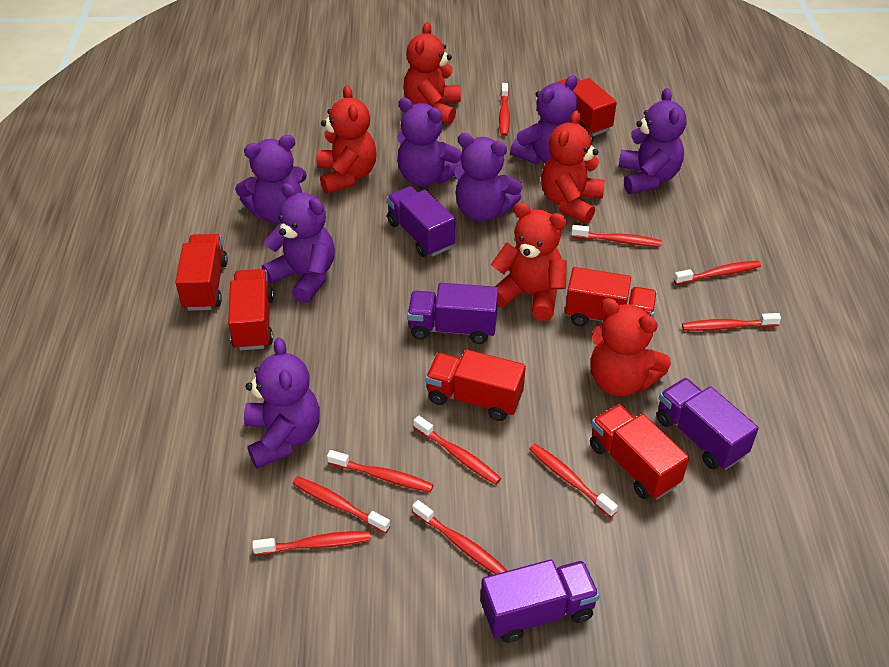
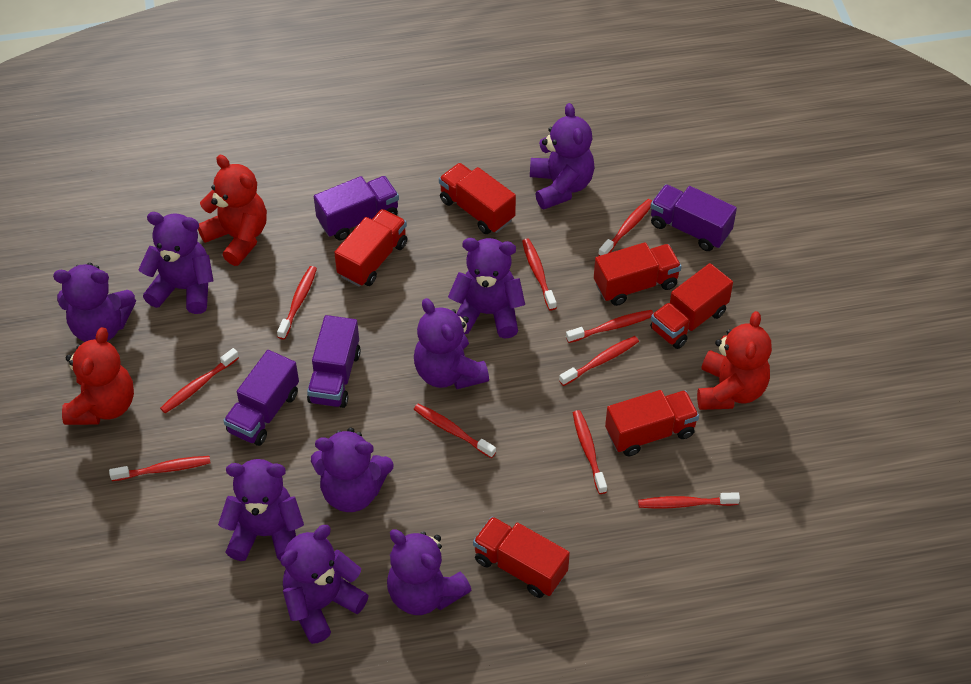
purple teddy bear: 7 -> 9
red teddy bear: 5 -> 3

